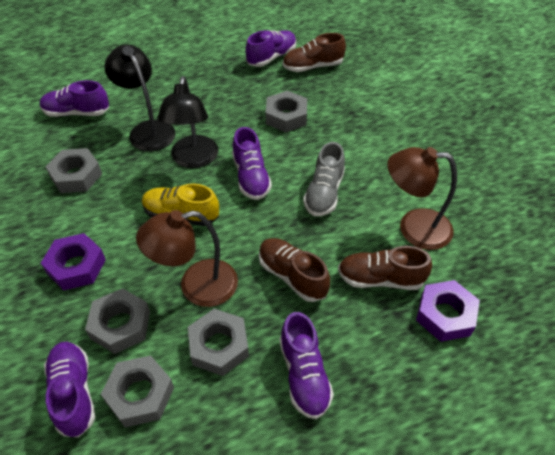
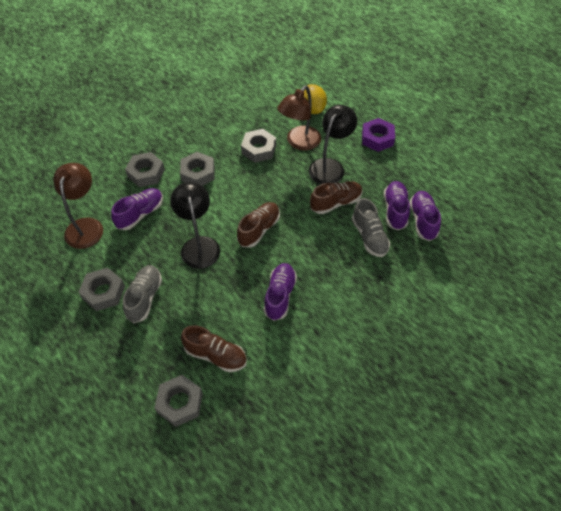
grey shoe: 1 -> 2
purple nut: 2 -> 1
purple shoe: 5 -> 4
yellow lemon: 0 -> 1
yellow shoe: 1 -> 0

